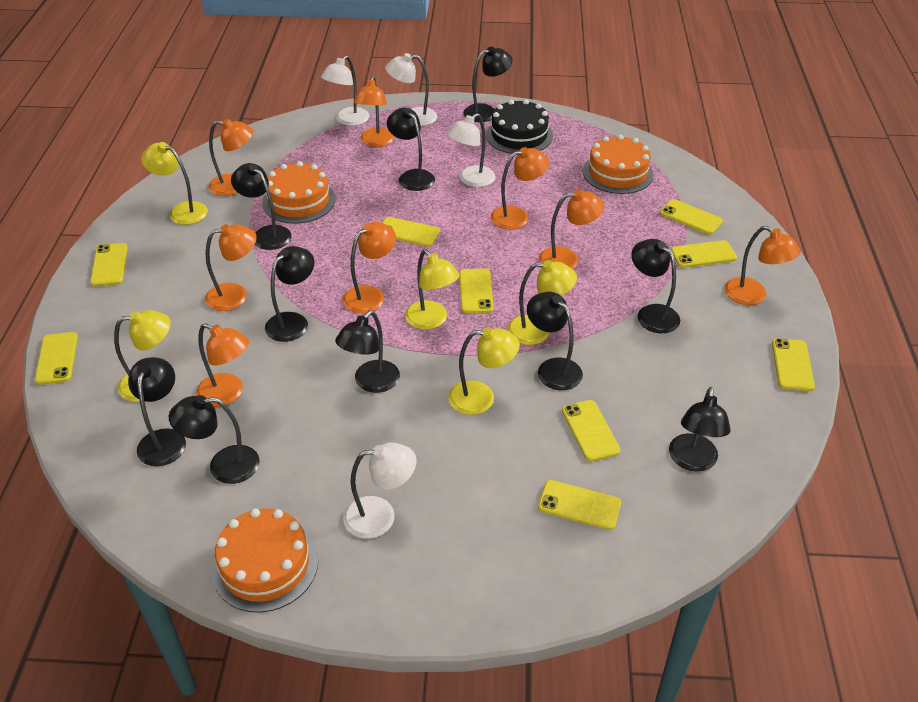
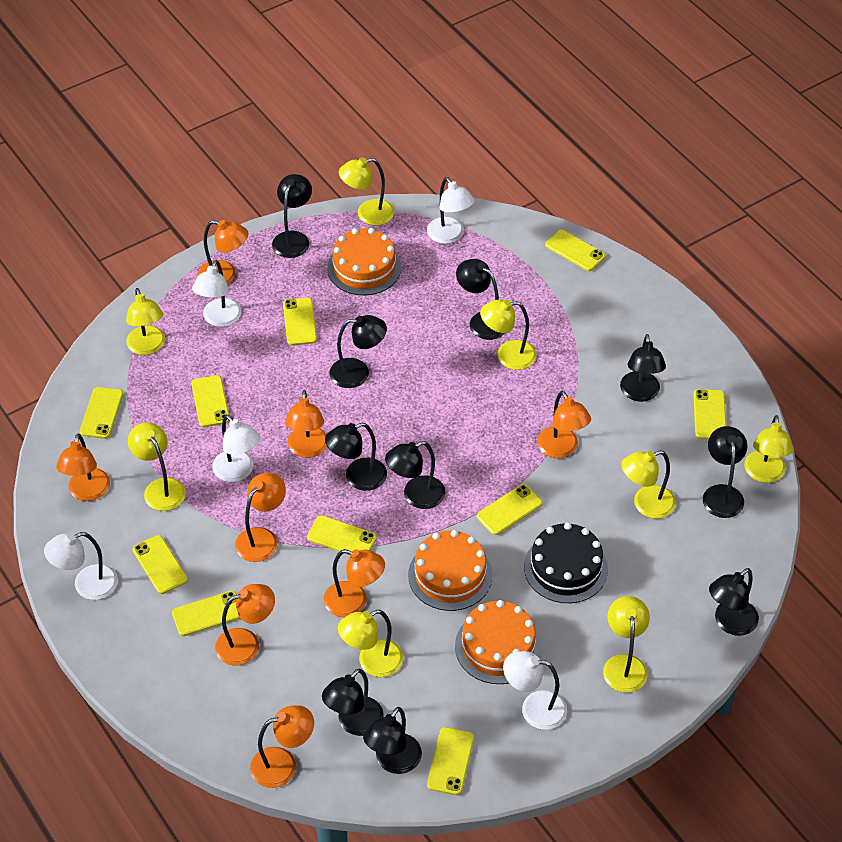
white lamp: 4 -> 5
yellow lamp: 5 -> 8
yellow phone: 9 -> 10

